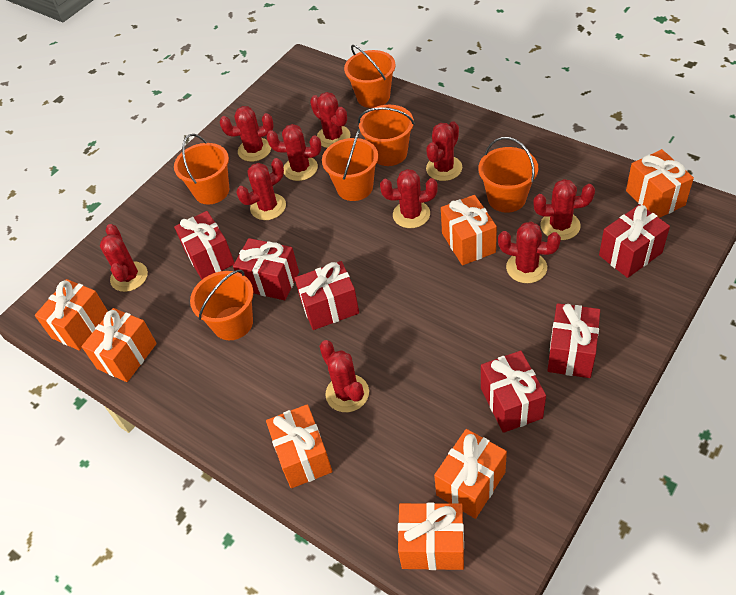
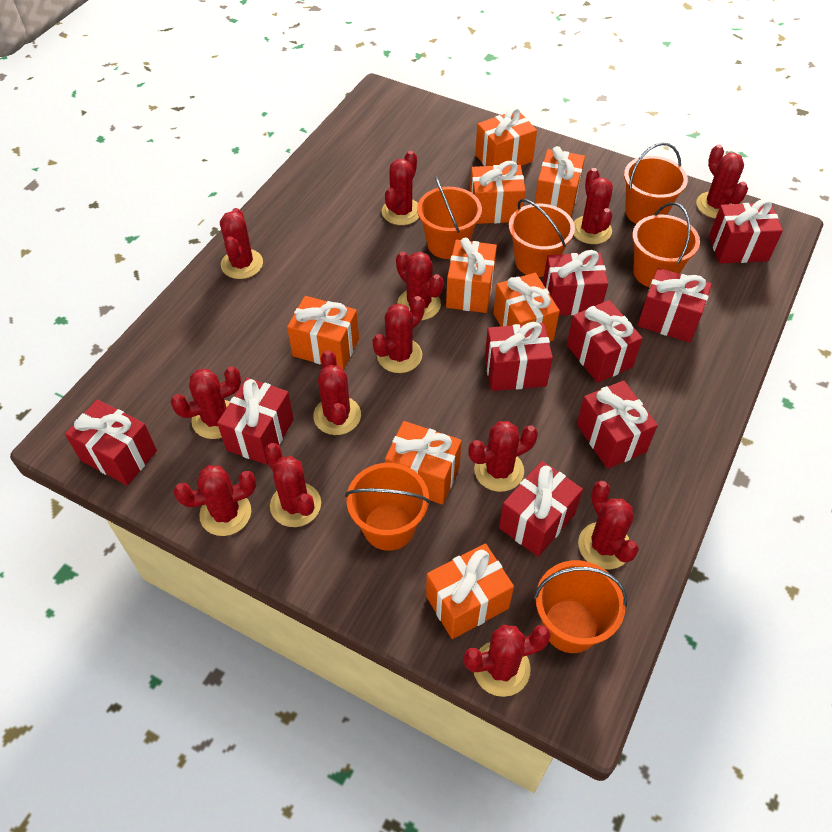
orange gift: 7 -> 8
red cactus: 10 -> 13
red gift: 6 -> 9

